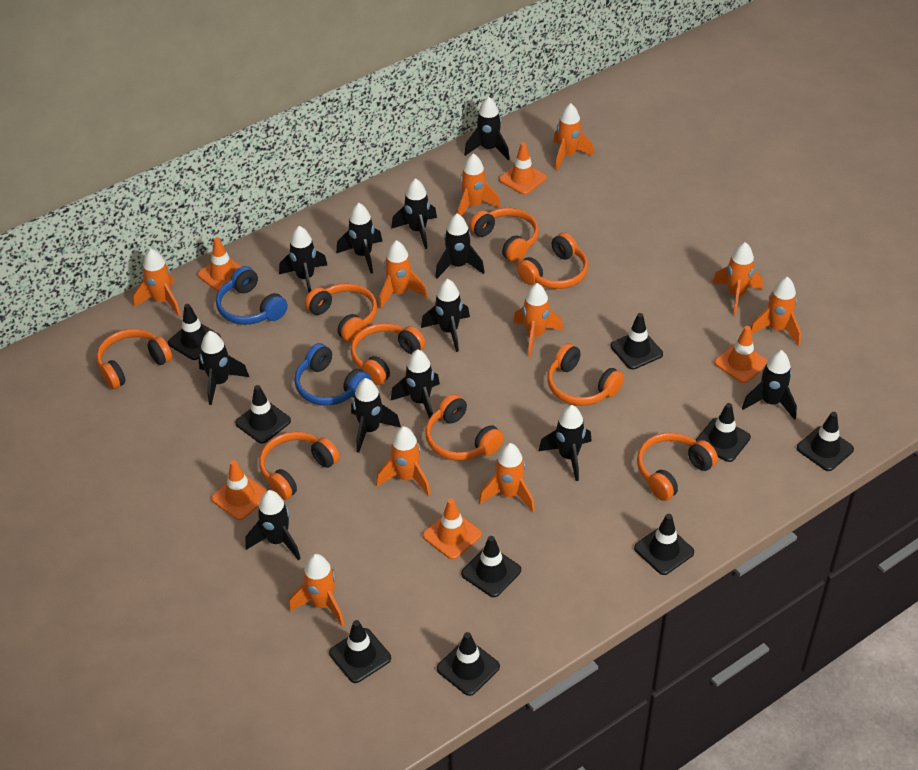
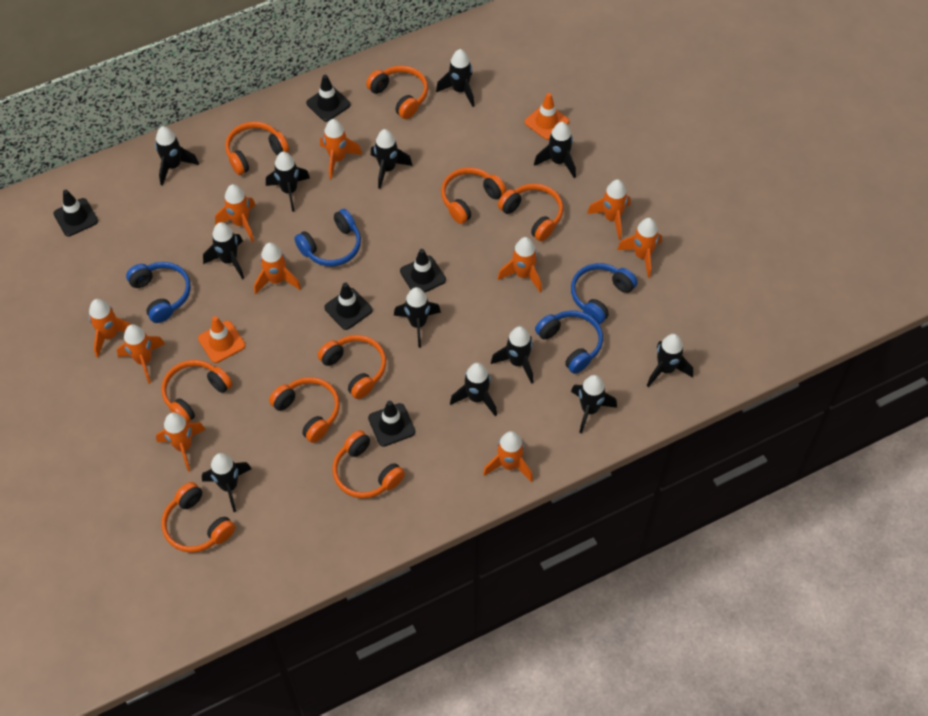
black traffic cone: 9 -> 5
blue headphones: 2 -> 4
orange traffic cone: 5 -> 2

